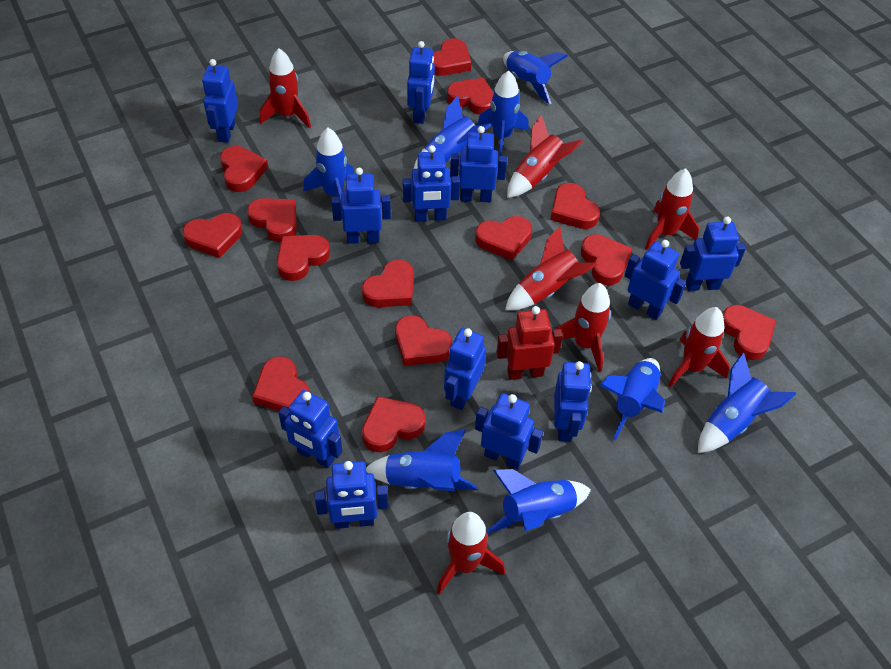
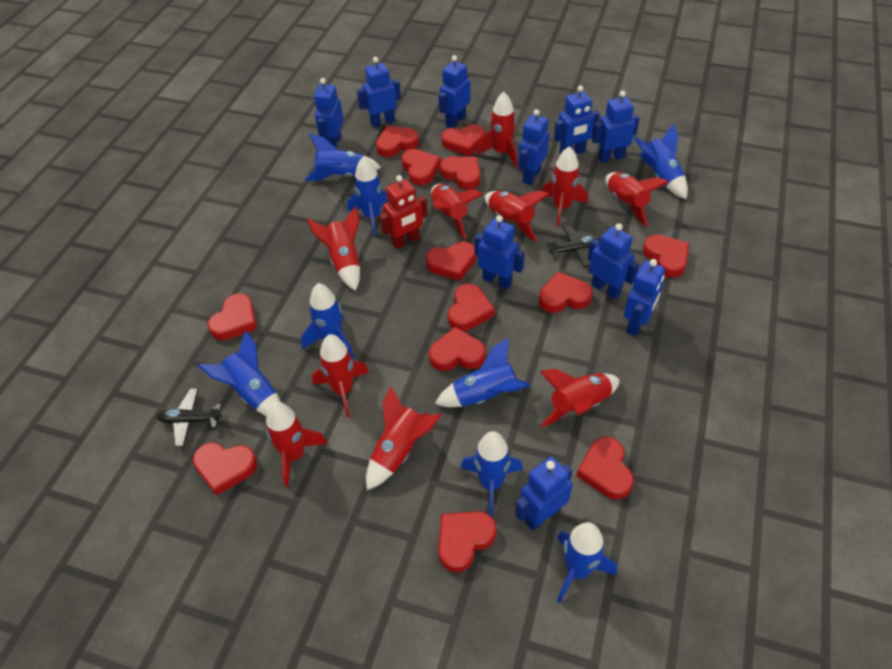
black plane: 0 -> 2
blue robot: 12 -> 10
red heart: 14 -> 13
red rocket: 7 -> 10

